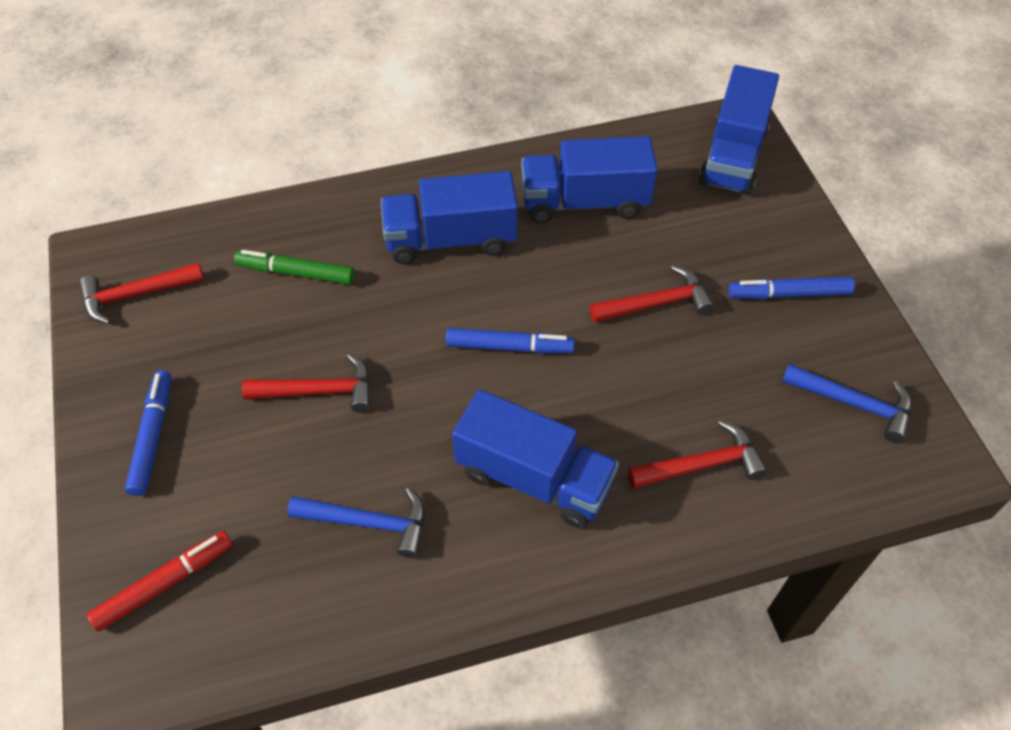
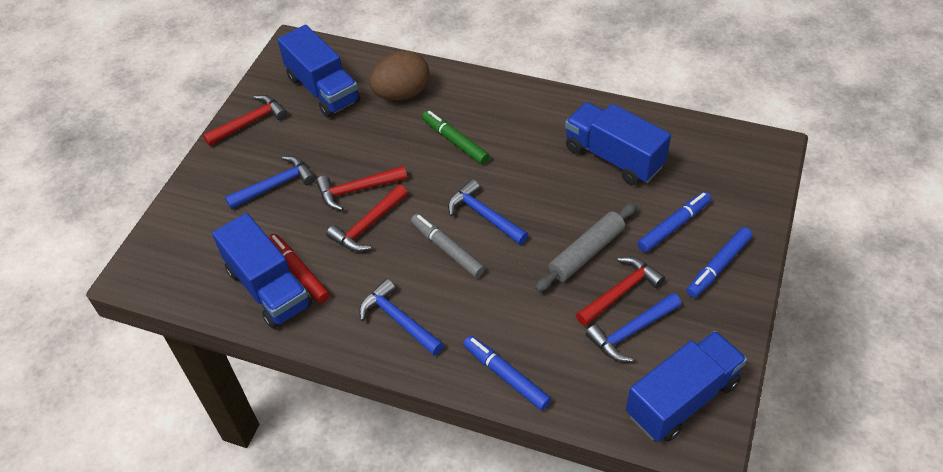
blue hammer: 2 -> 4
brown egg: 0 -> 1
grey marker: 0 -> 1
grey rolling pin: 0 -> 1

